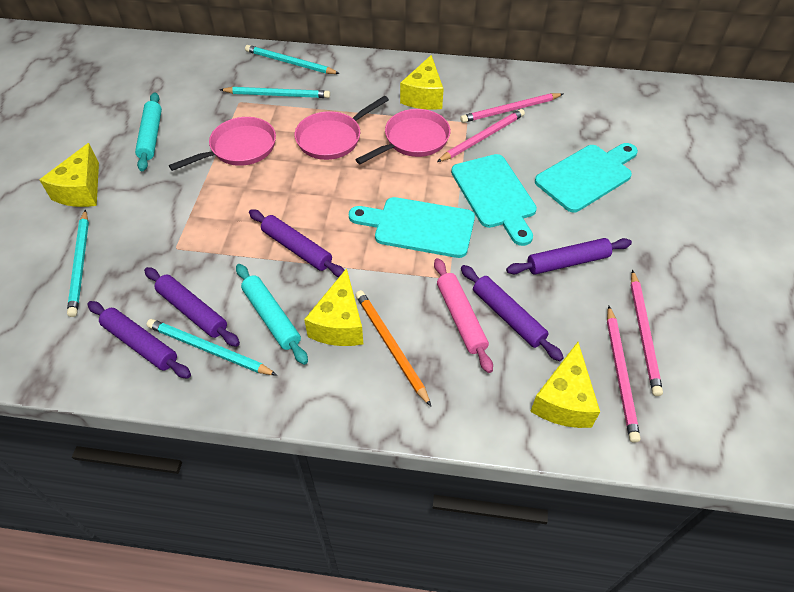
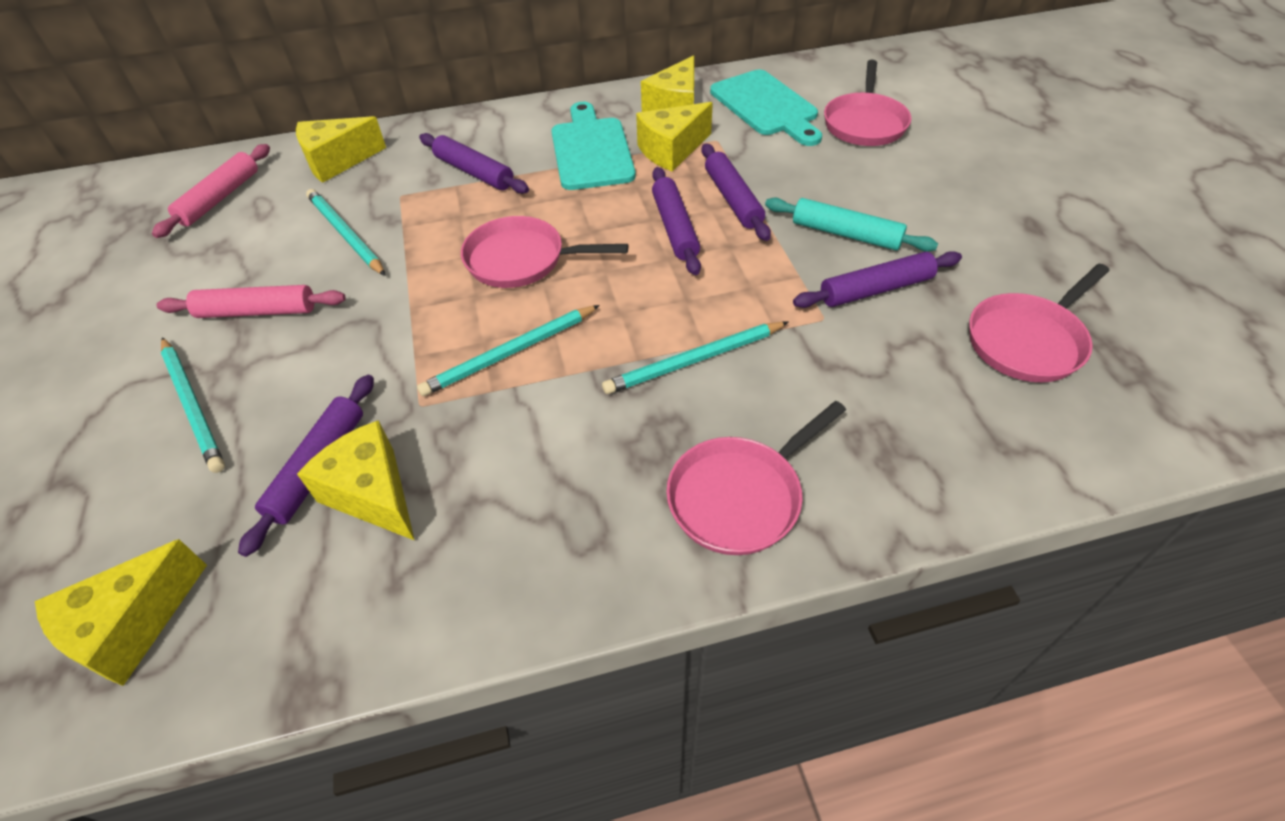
orange pencil: 1 -> 0
pink pan: 3 -> 4
pink pencil: 4 -> 0
pink rolling pin: 1 -> 2
turquoise cutting board: 3 -> 2
turquoise rolling pin: 2 -> 1
yellow cheese: 4 -> 5

